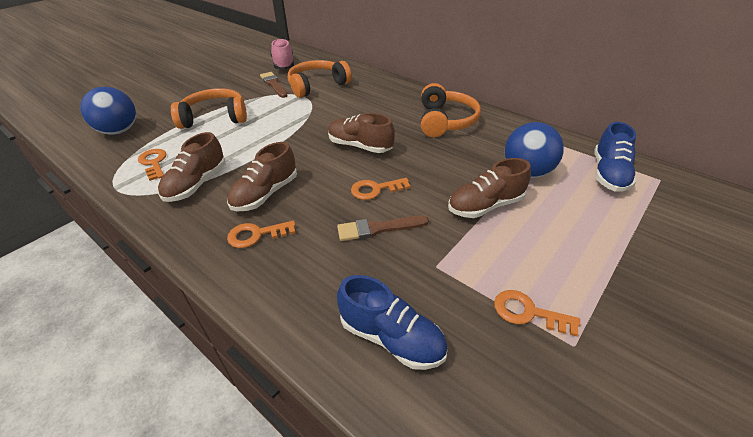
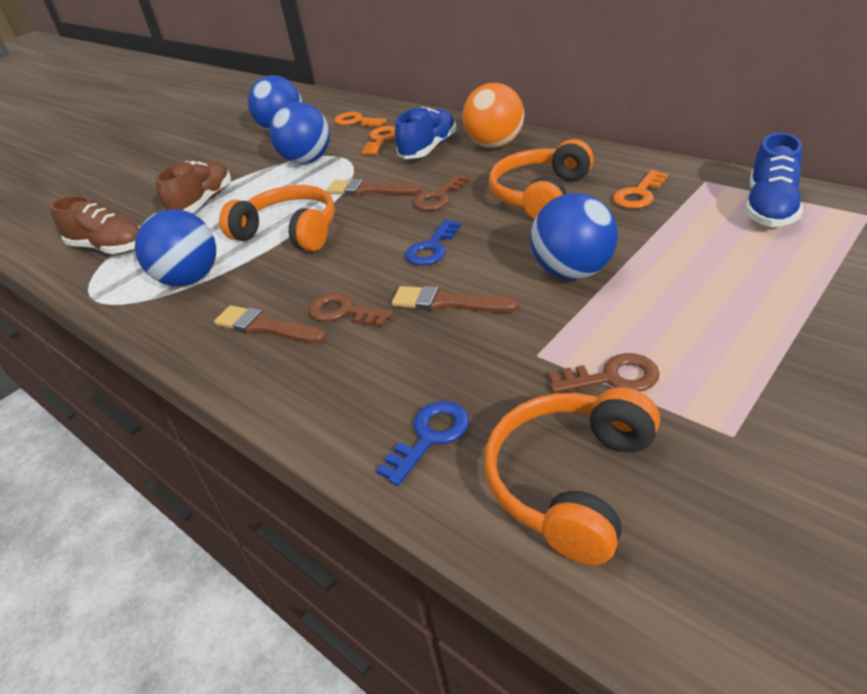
blue ball: 2 -> 4
blue key: 0 -> 2
brown brush: 2 -> 3
brown key: 0 -> 3
brown shoe: 4 -> 2
orange ball: 0 -> 1
orange key: 4 -> 3
pink shoe: 1 -> 0

